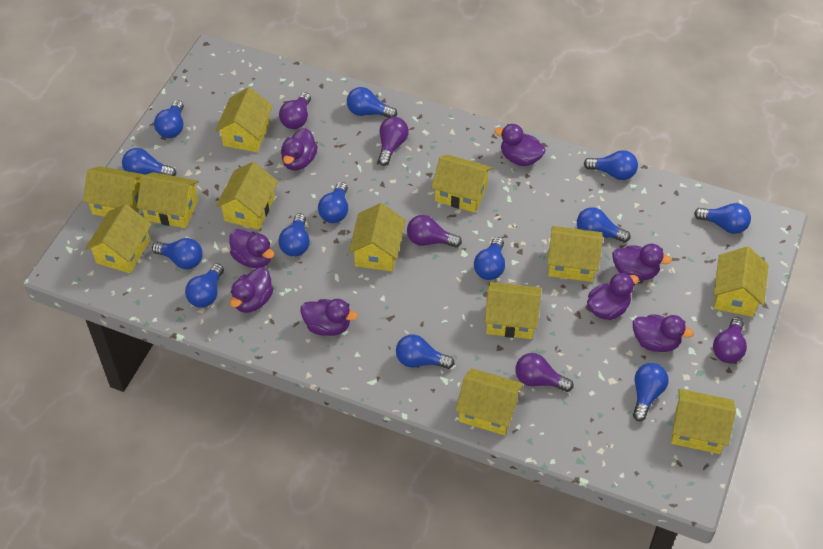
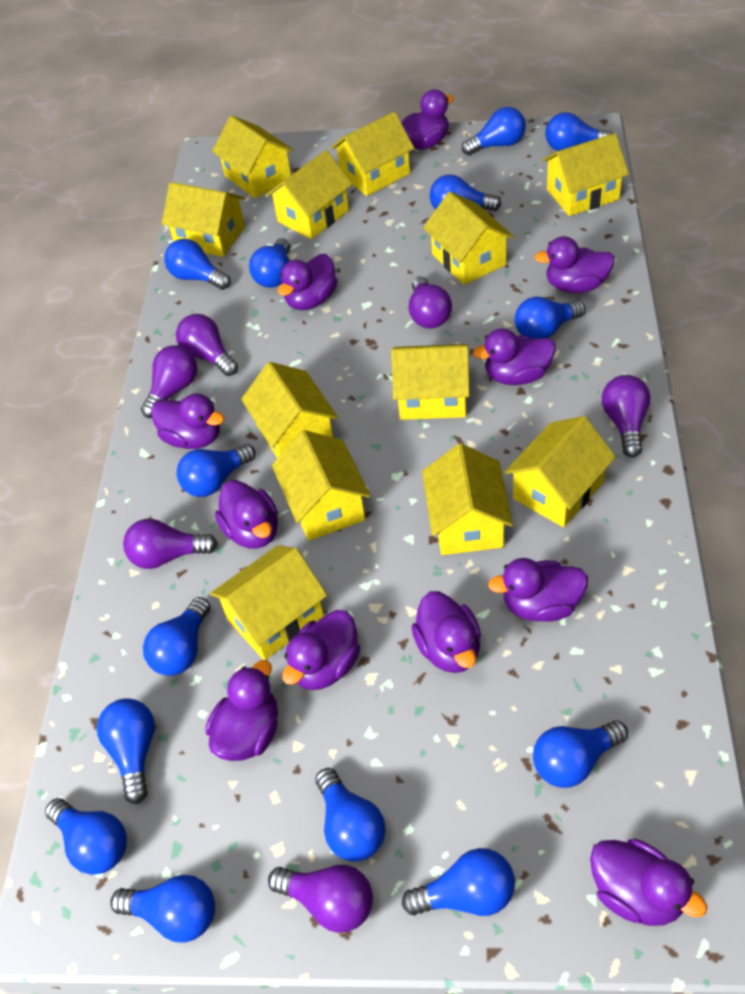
blue light bulb: 13 -> 14
purple duck: 8 -> 11
purple light bulb: 5 -> 6

